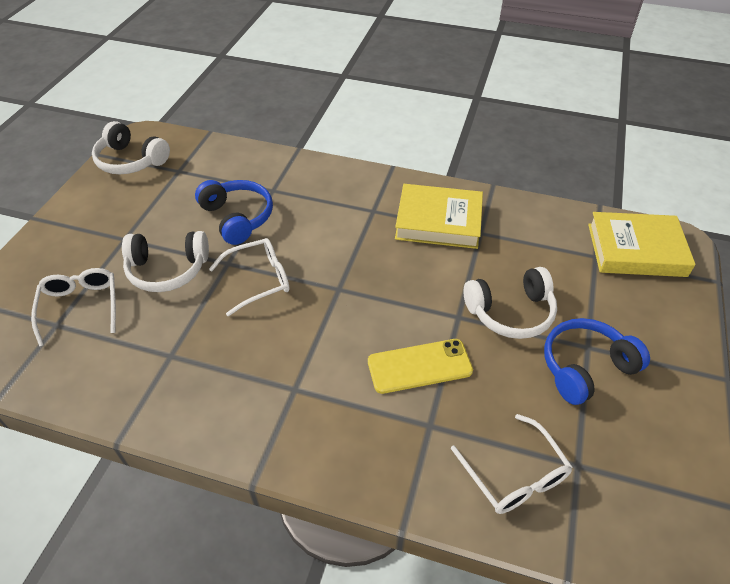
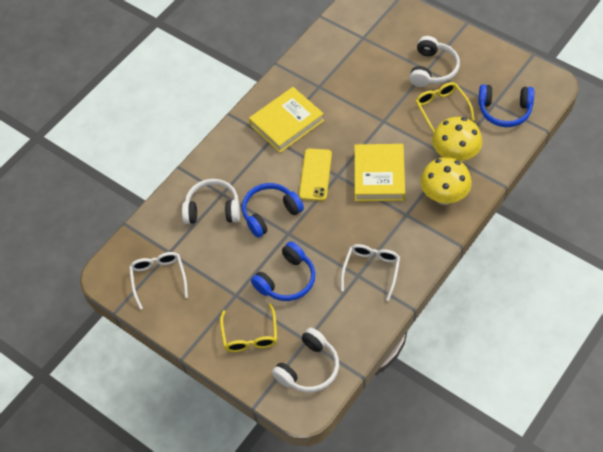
blue headphones: 2 -> 3
white glasses: 3 -> 2
yellow glasses: 0 -> 2
yellow mushroom: 0 -> 2

